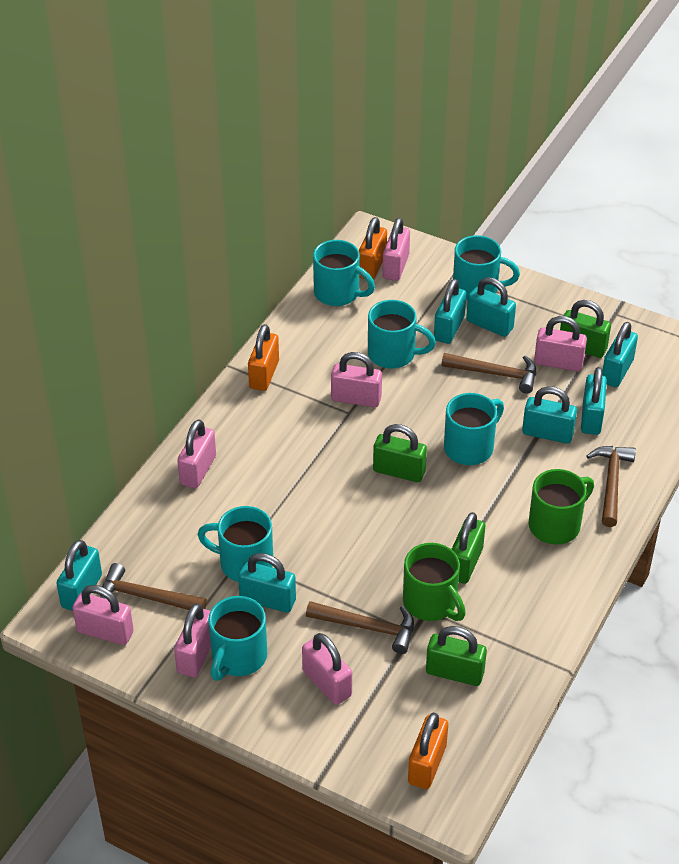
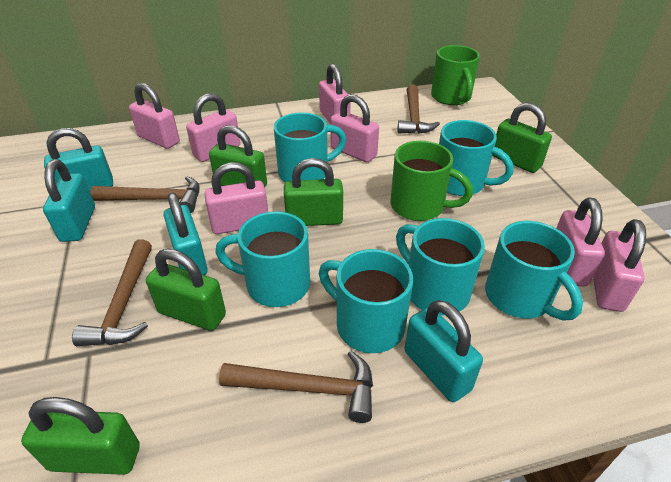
green padlock: 4 -> 5
orange padlock: 3 -> 0
turquoise padlock: 7 -> 4

